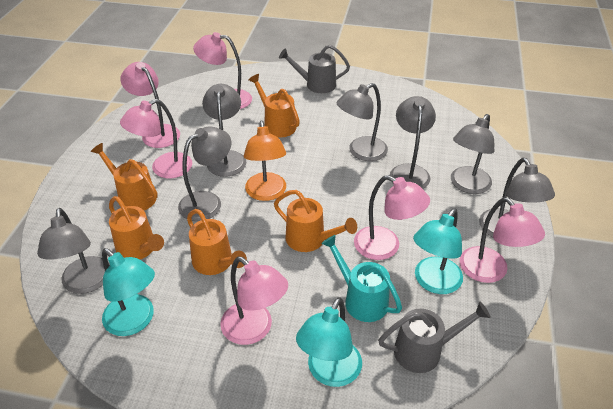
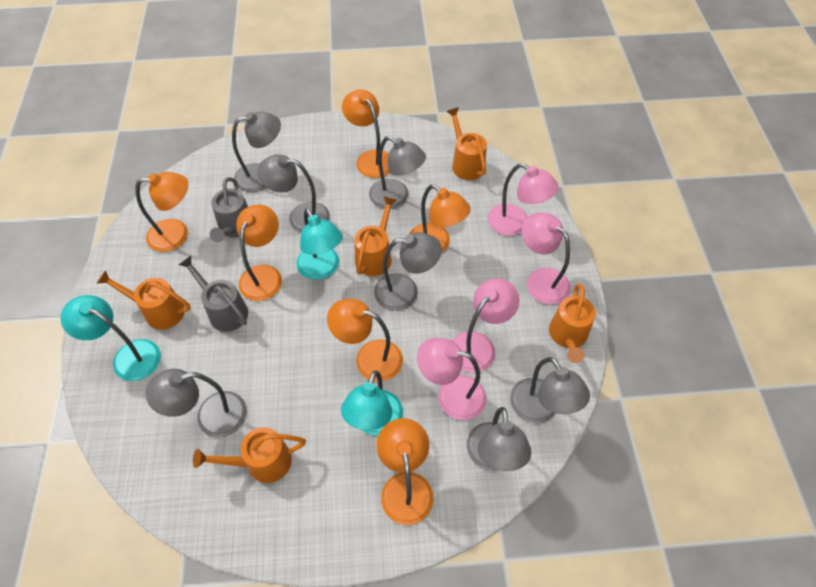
orange lamp: 1 -> 6
pink lamp: 6 -> 4
turquoise watering can: 1 -> 0

